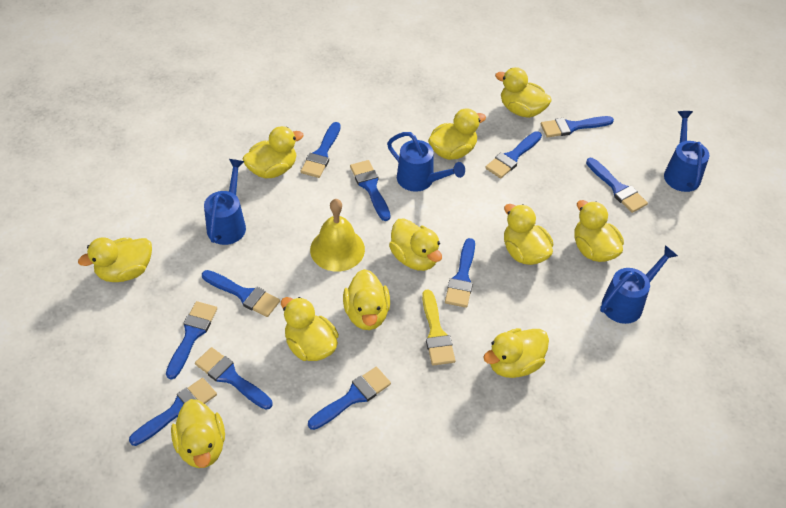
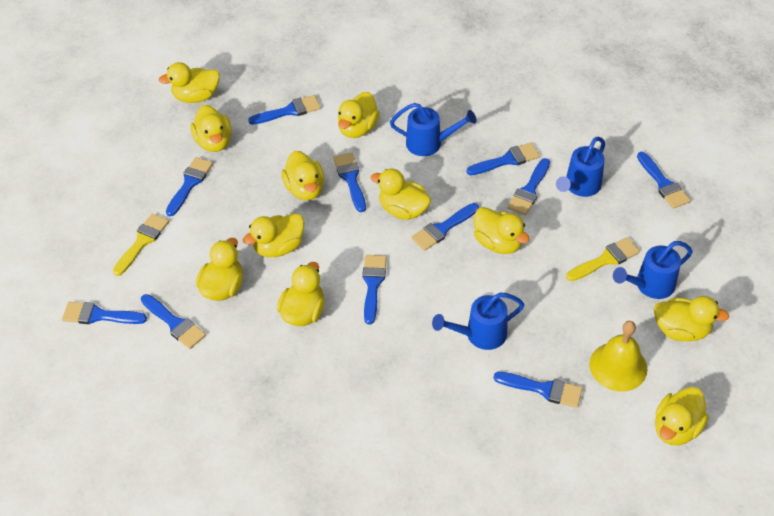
yellow brush: 1 -> 2

